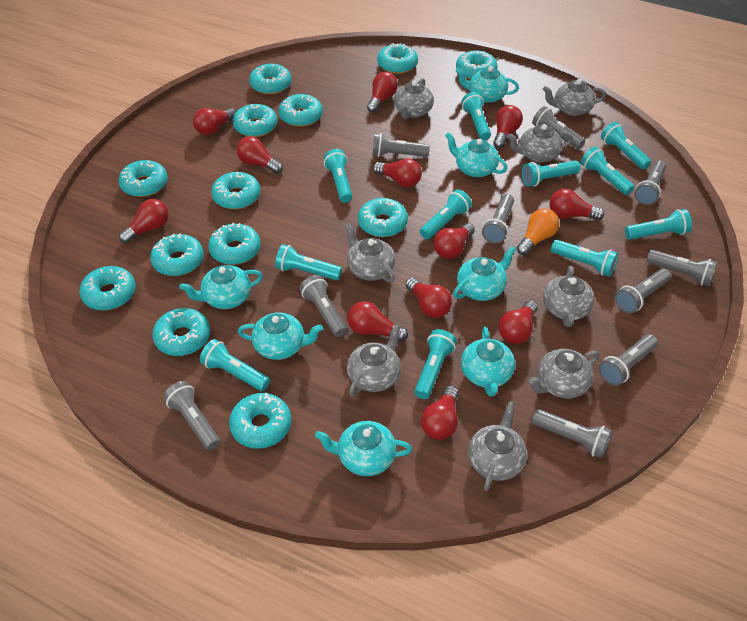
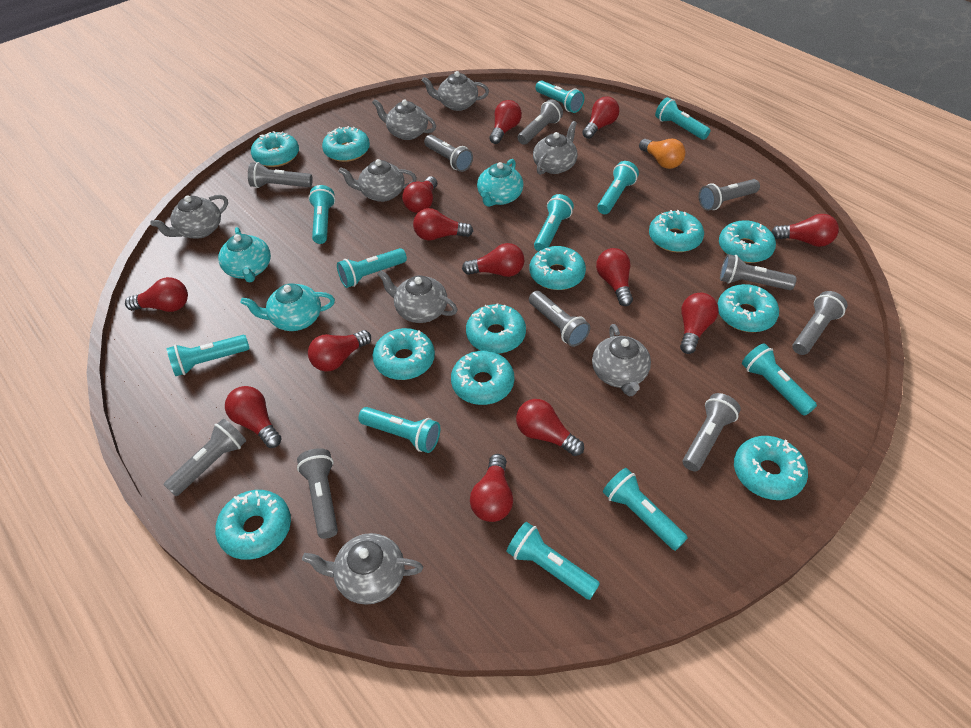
red light bulb: 12 -> 13
turquoise donut: 13 -> 11
turquoise teapot: 7 -> 3

